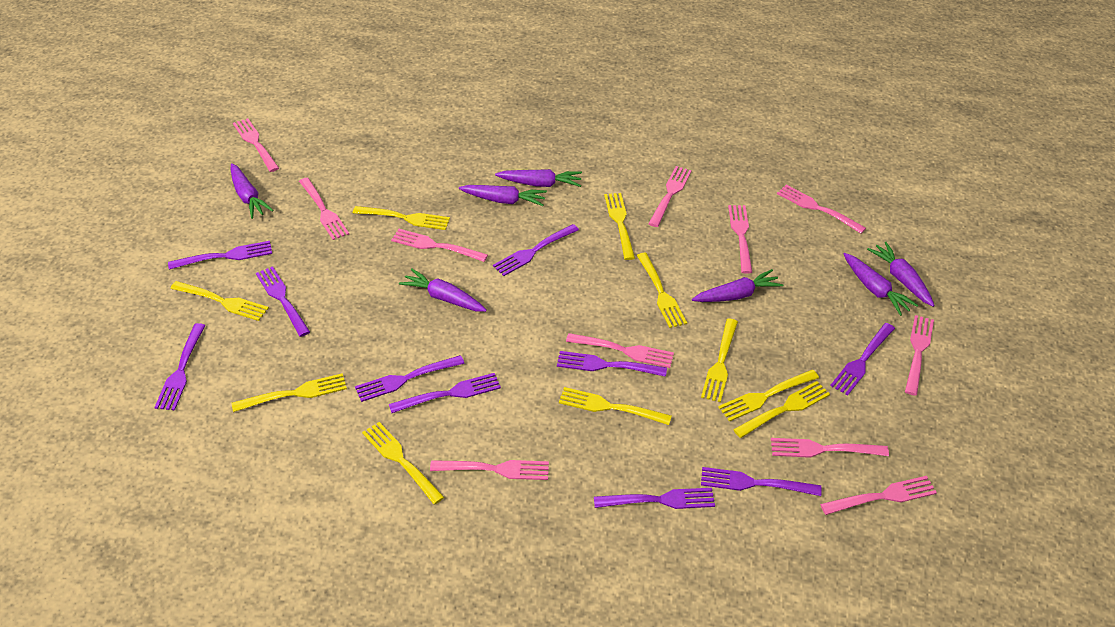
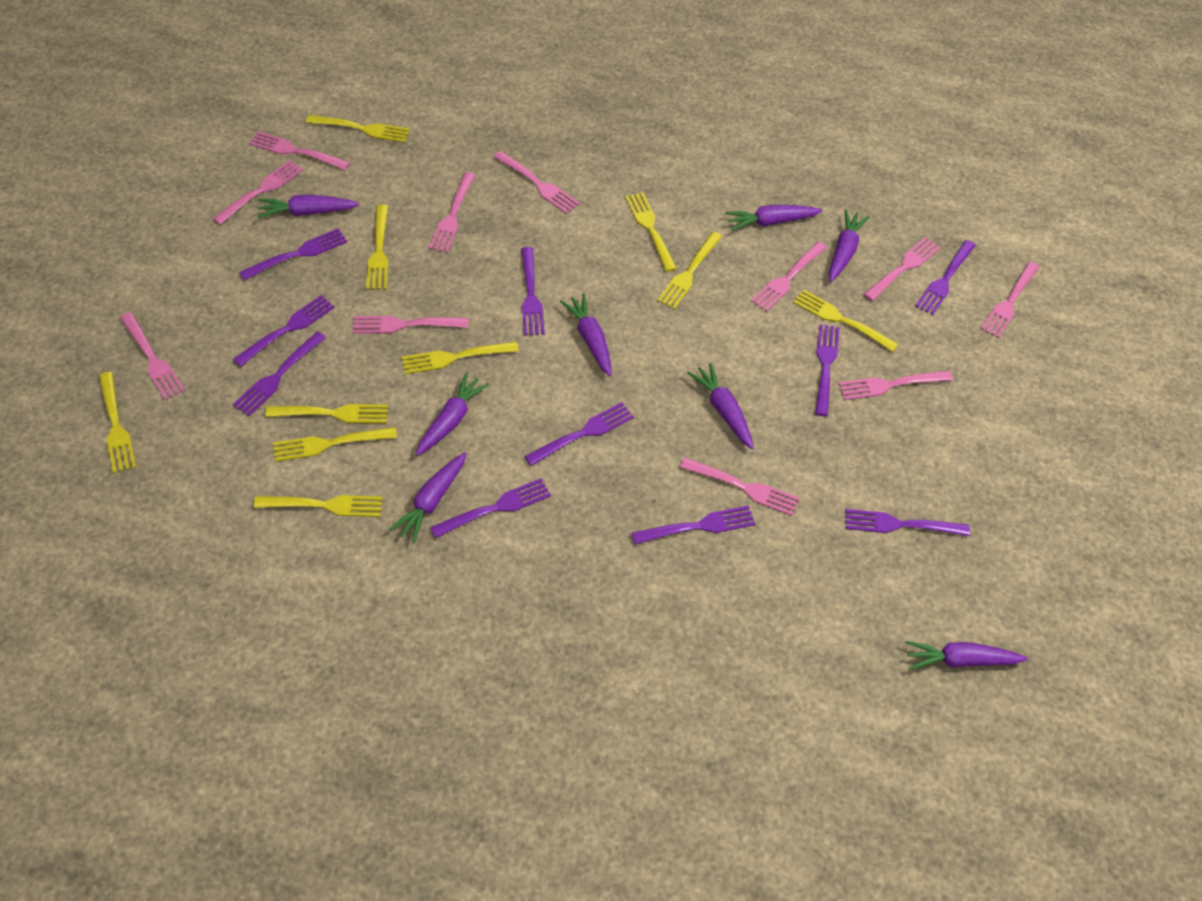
purple carrot: 7 -> 8

